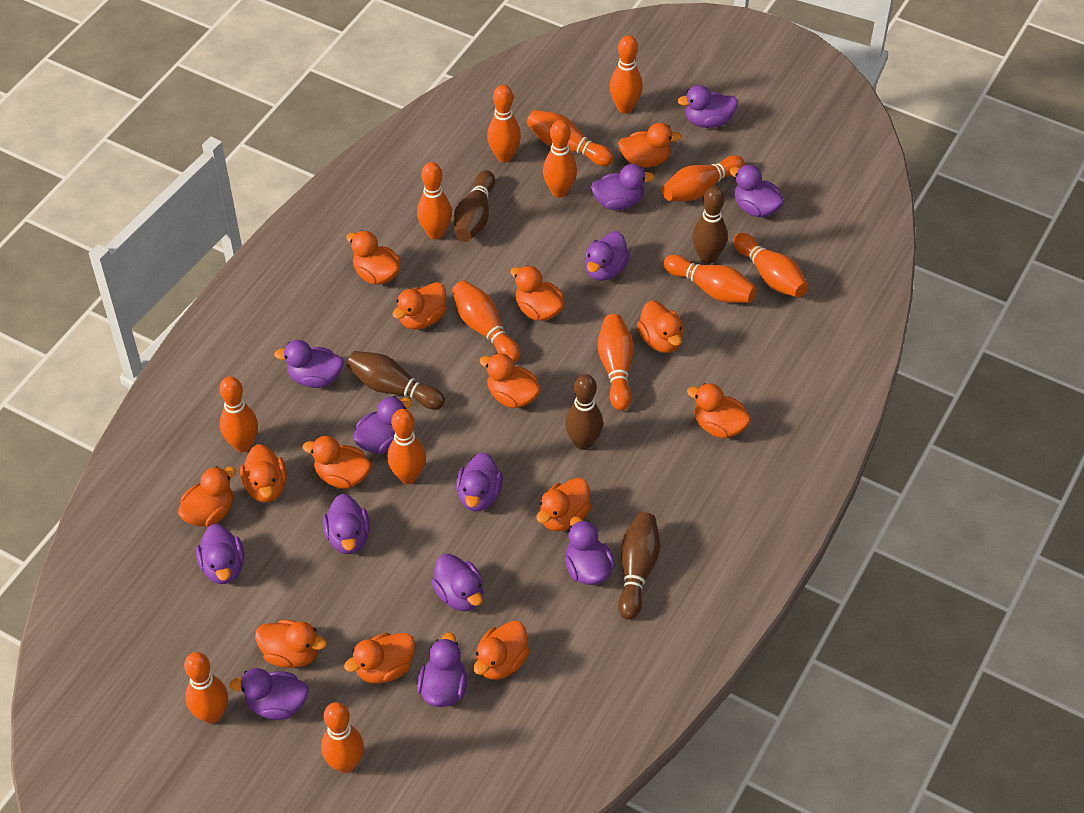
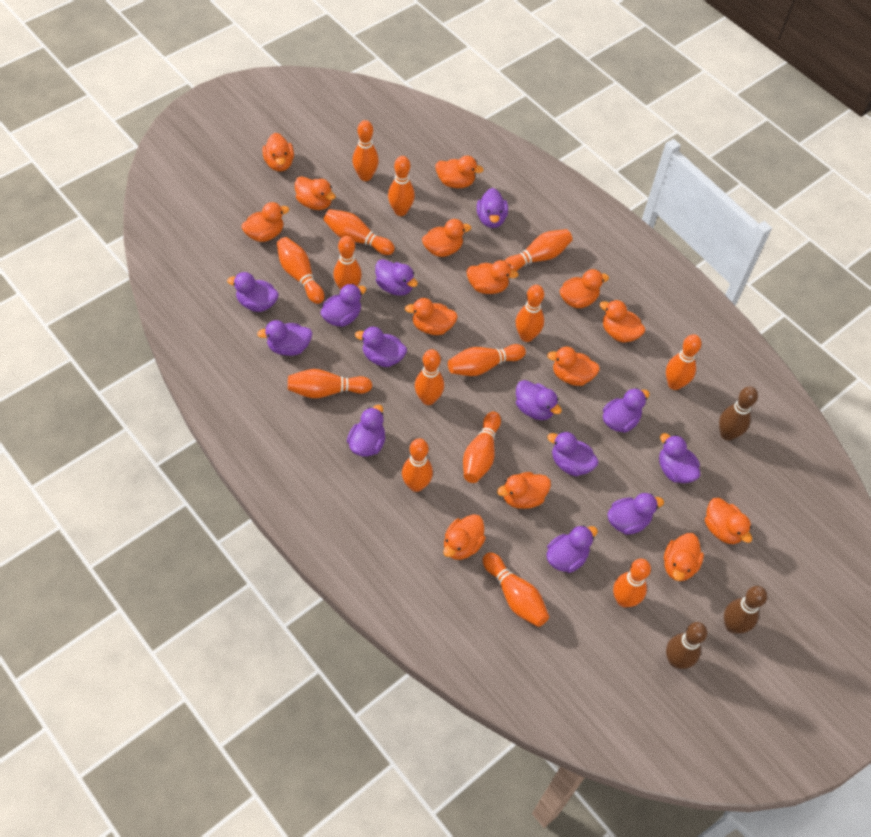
brown bowling pin: 5 -> 3
orange bowling pin: 14 -> 15

